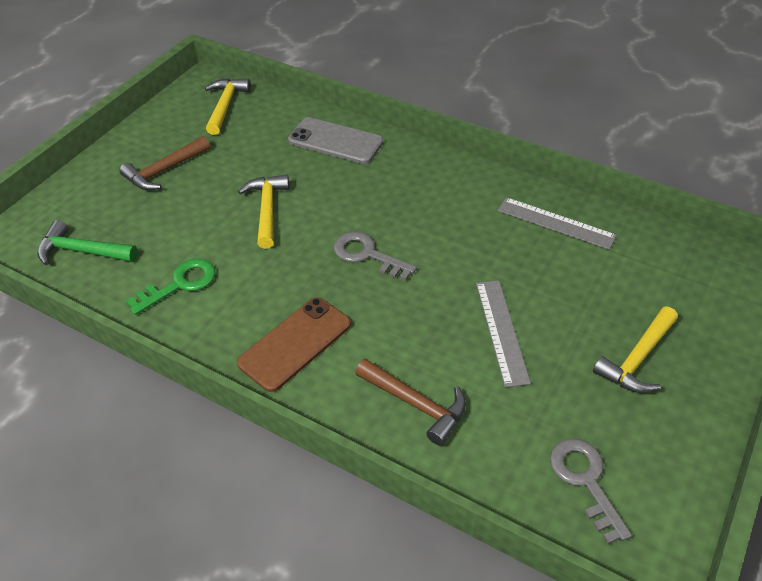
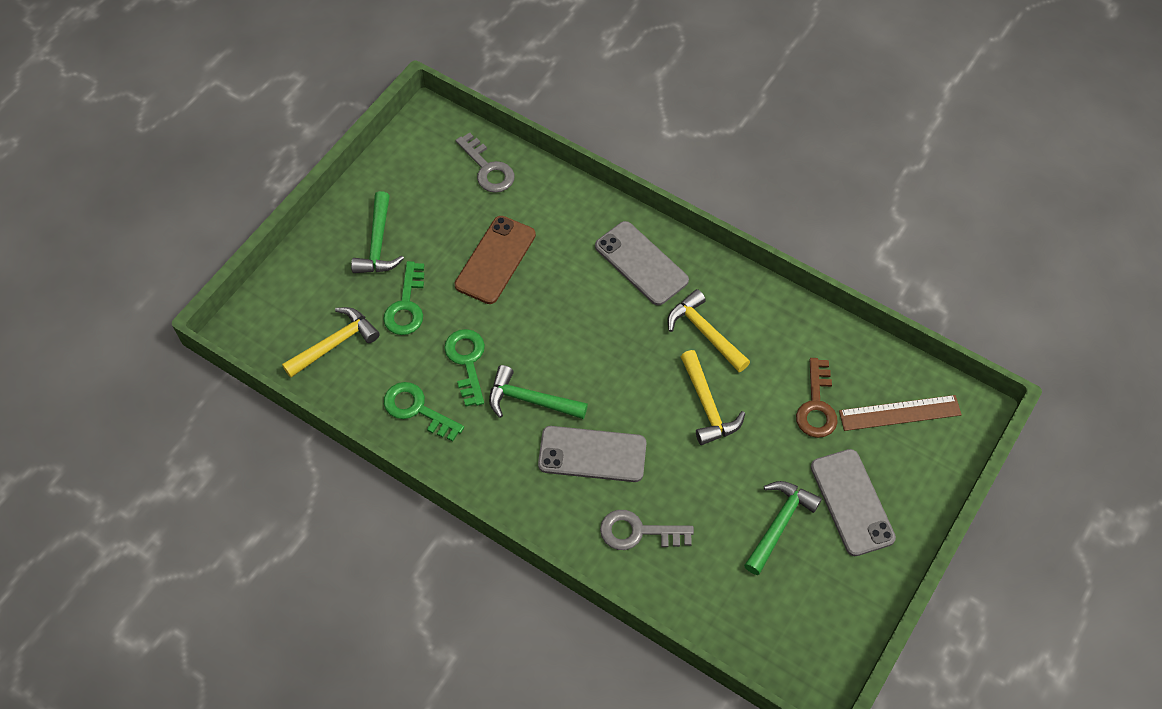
brown hammer: 2 -> 0
brown key: 0 -> 1
brown ruler: 0 -> 1
green hammer: 1 -> 3
green key: 1 -> 3
grey phone: 1 -> 3
grey ruler: 2 -> 0

